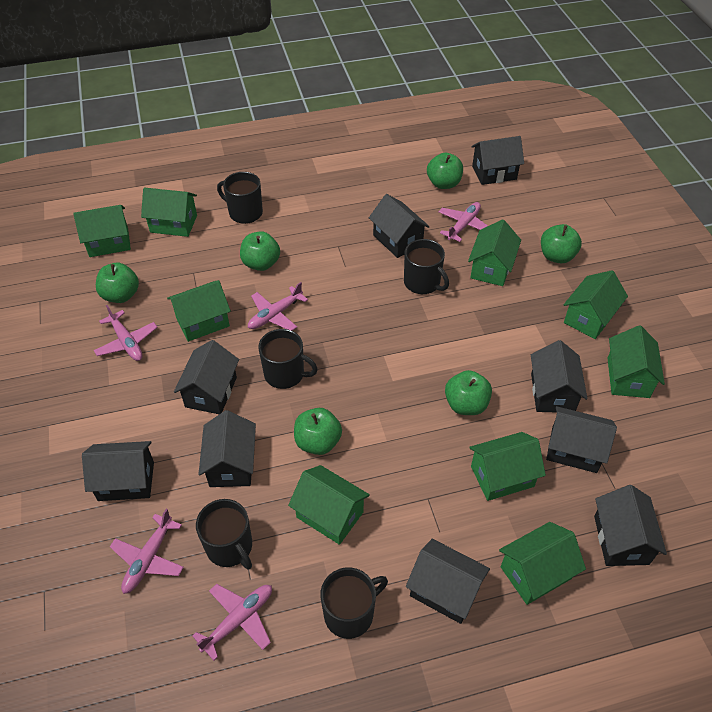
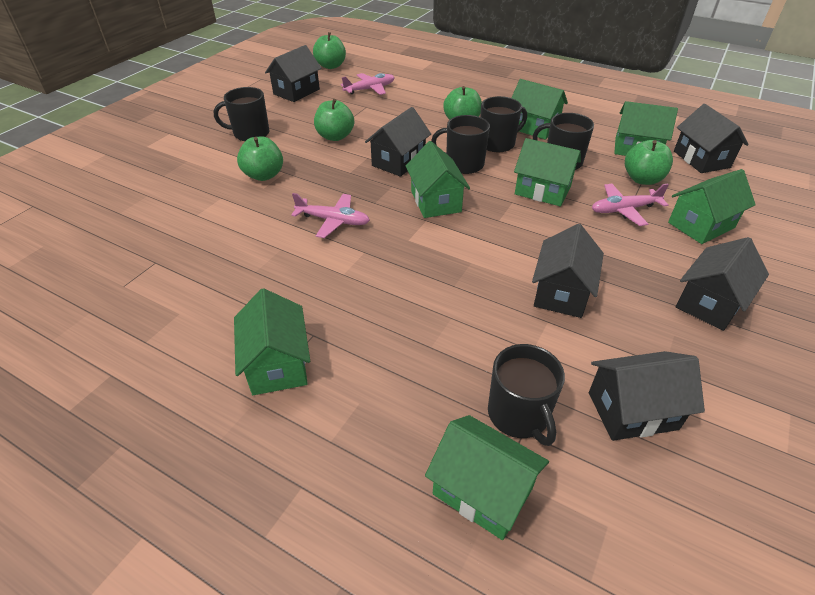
black house: 9 -> 6
green apple: 6 -> 5
green house: 9 -> 7
pink plane: 5 -> 3

